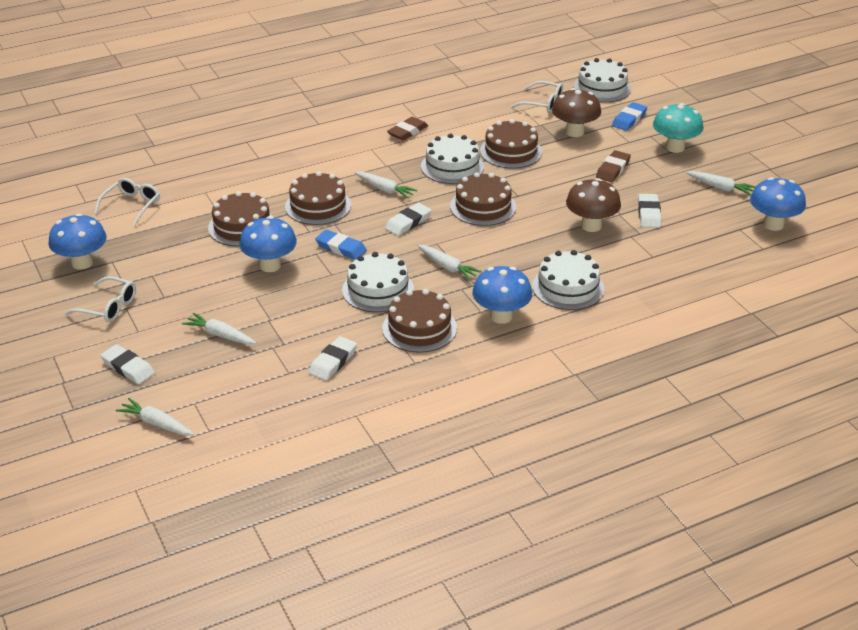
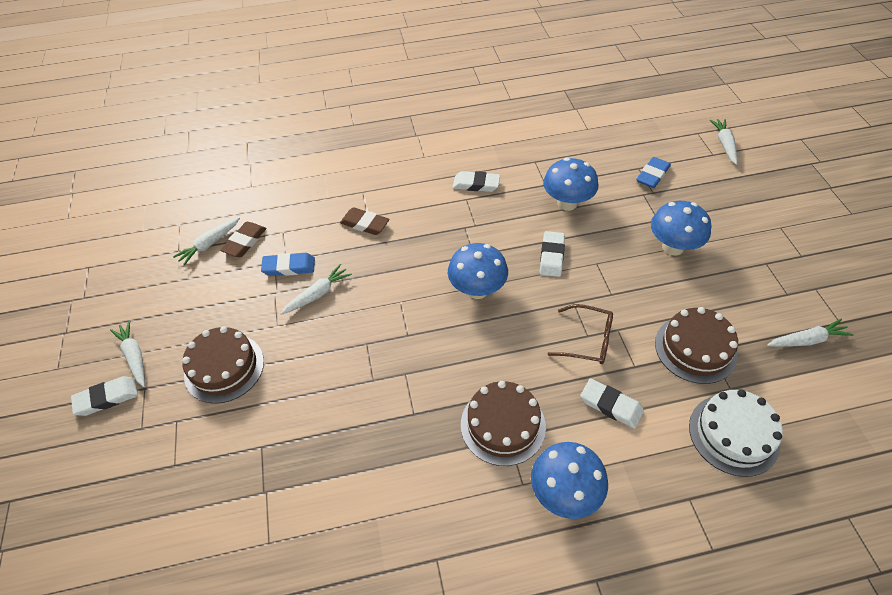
brown cake: 5 -> 3
brown glasses: 0 -> 1
brown mushroom: 2 -> 0
turquoise mushroom: 1 -> 0
white cake: 4 -> 1
white glasses: 3 -> 0

